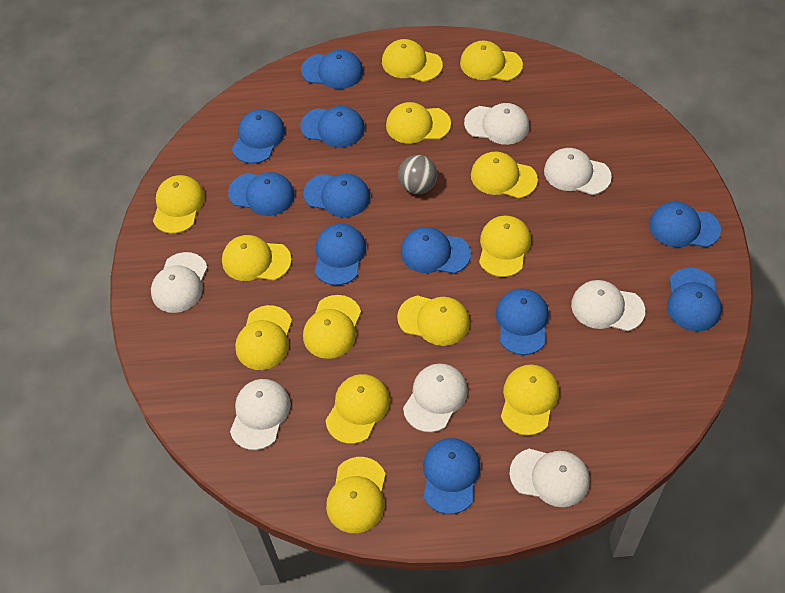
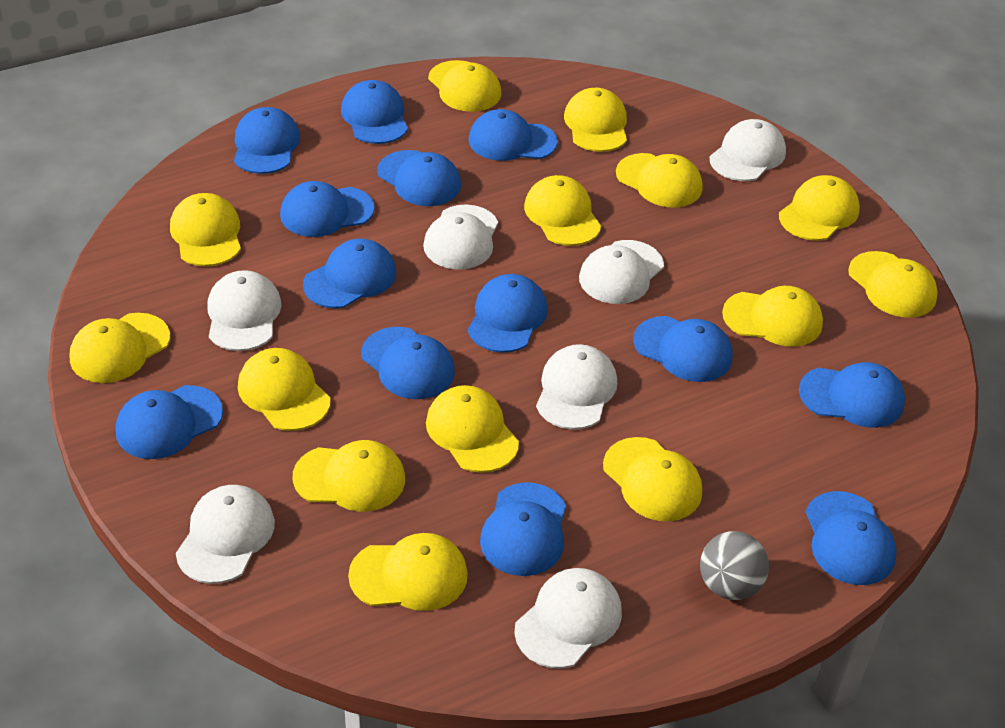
blue cap: 11 -> 13
yellow cap: 13 -> 14

